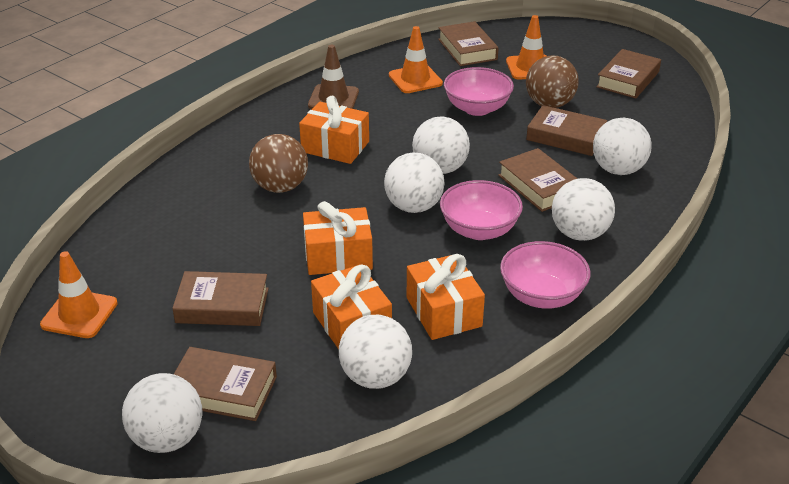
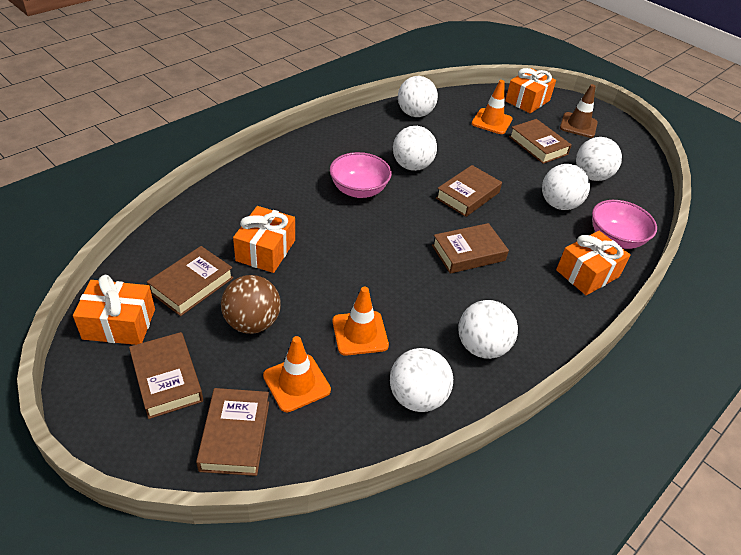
brown ball: 2 -> 1
pink bowl: 3 -> 2

